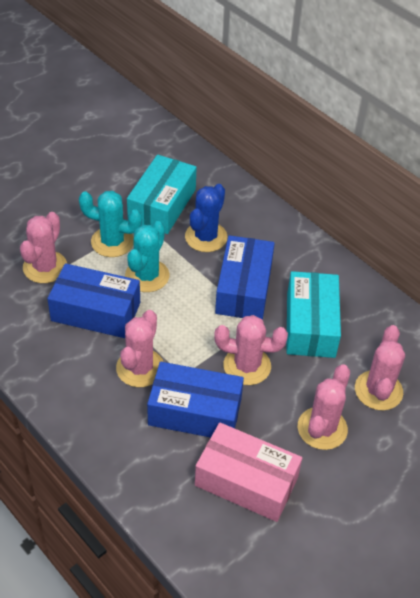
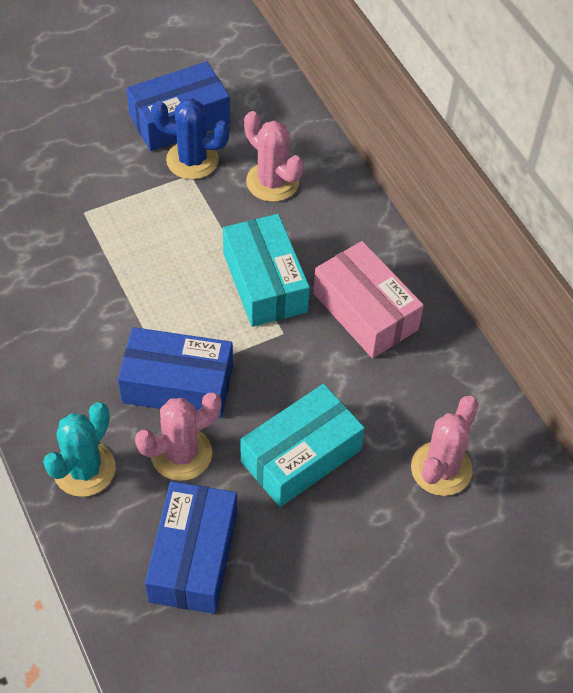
pink cactus: 5 -> 3
turquoise cactus: 2 -> 1

